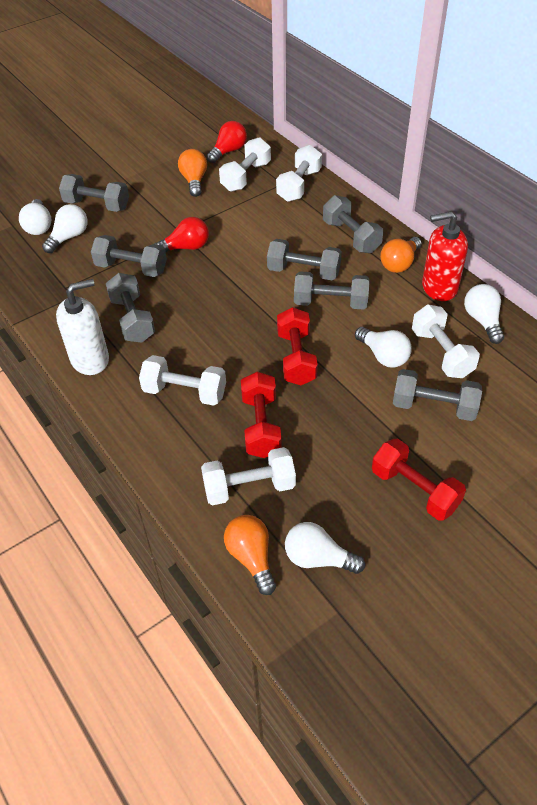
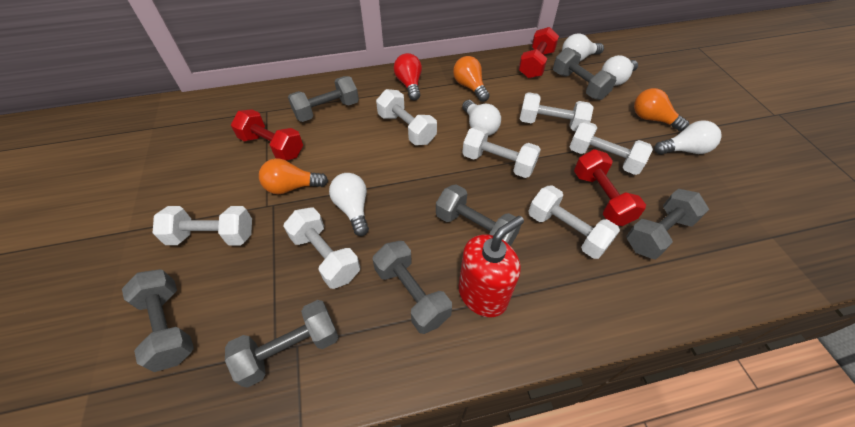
red light bulb: 2 -> 1
white dumbbell: 5 -> 7
white soap dispenser: 1 -> 0

